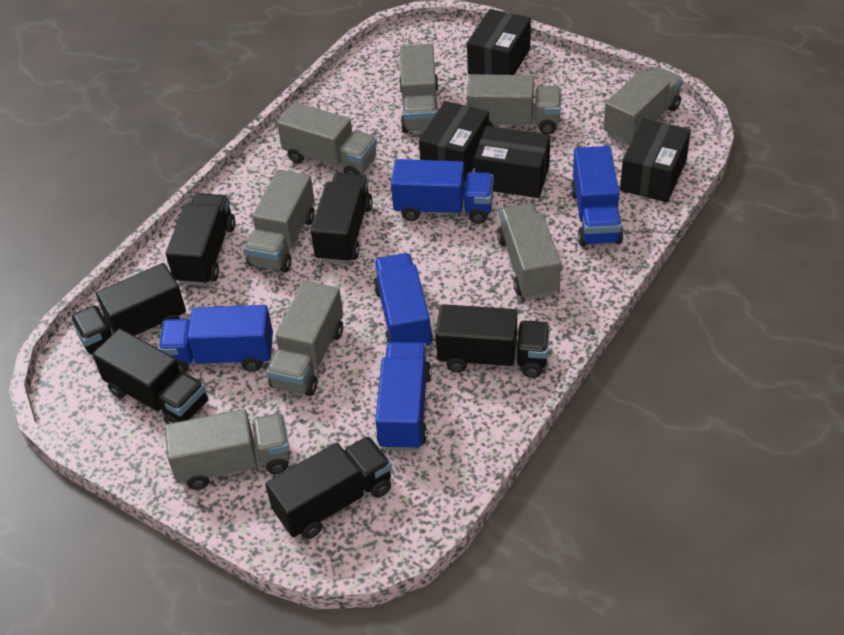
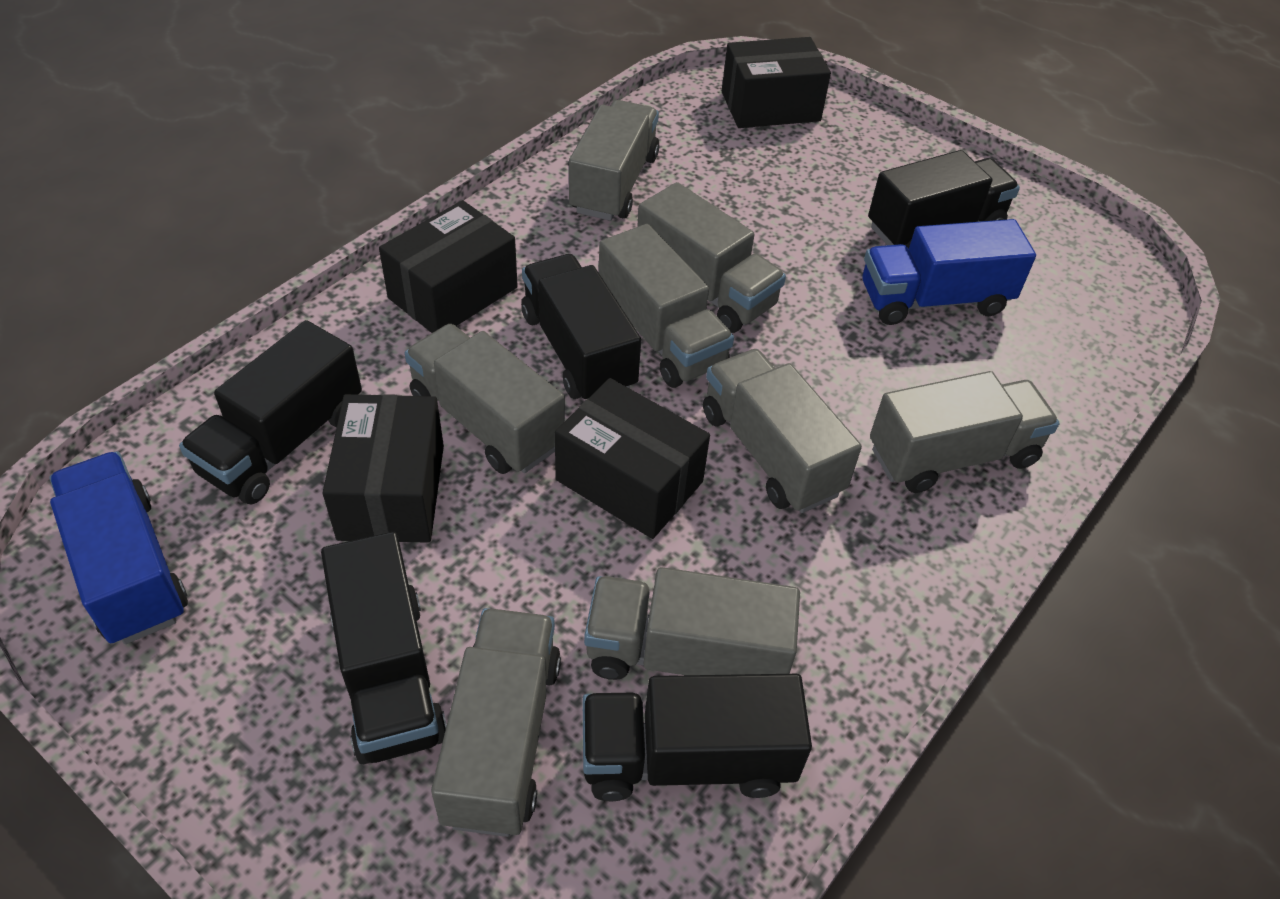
black truck: 6 -> 5
blue truck: 5 -> 2

